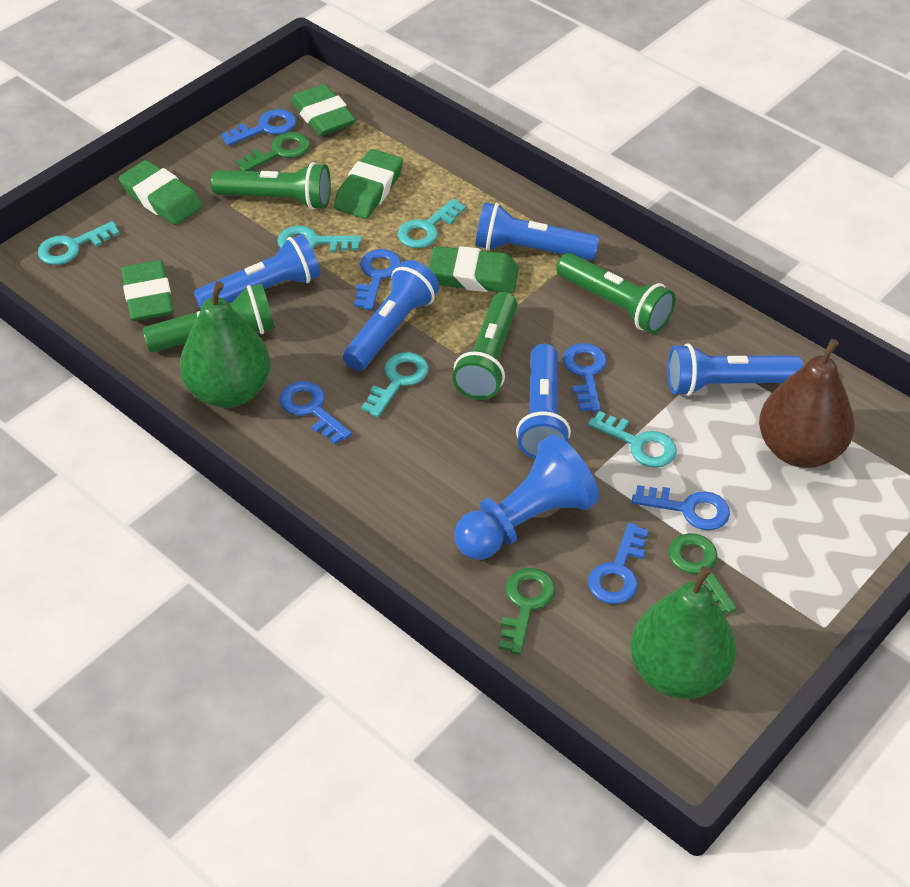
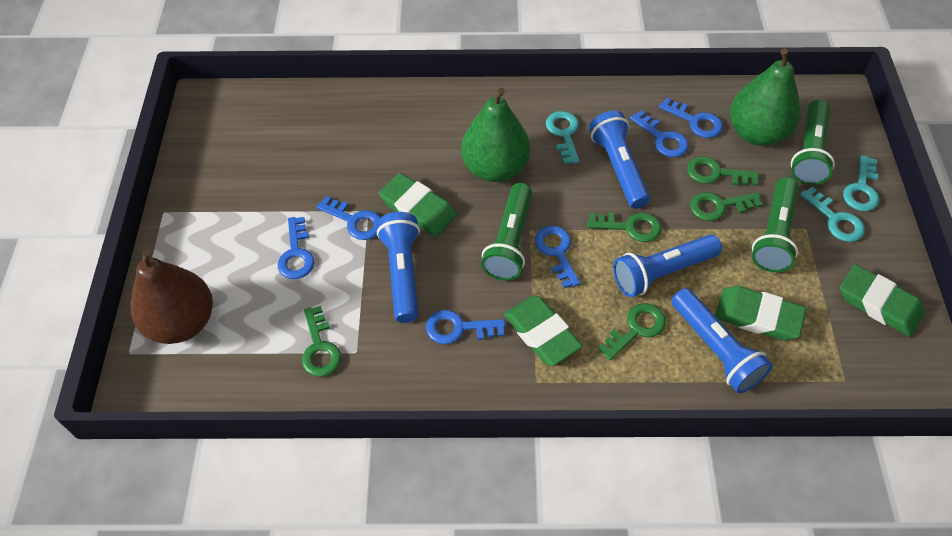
blue flashlight: 5 -> 4
blue pawn: 1 -> 0
green eraser: 5 -> 4
green flashlight: 4 -> 3
green key: 3 -> 5
turquoise key: 5 -> 3

